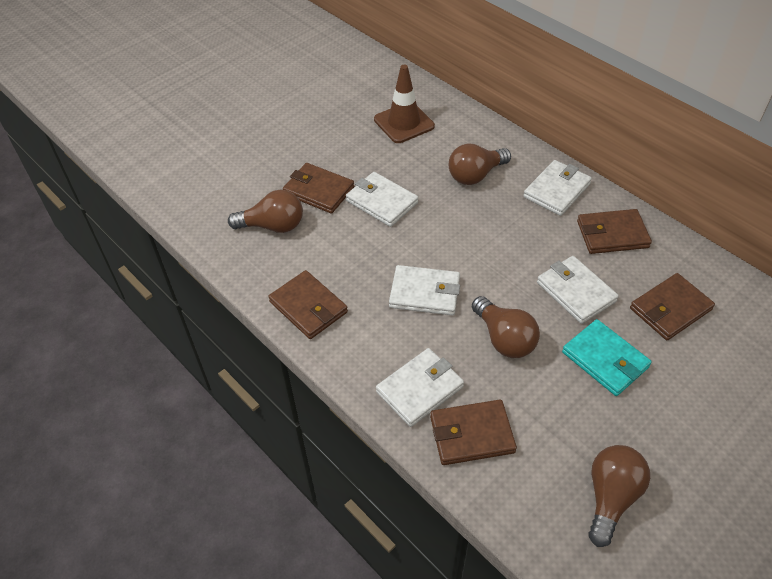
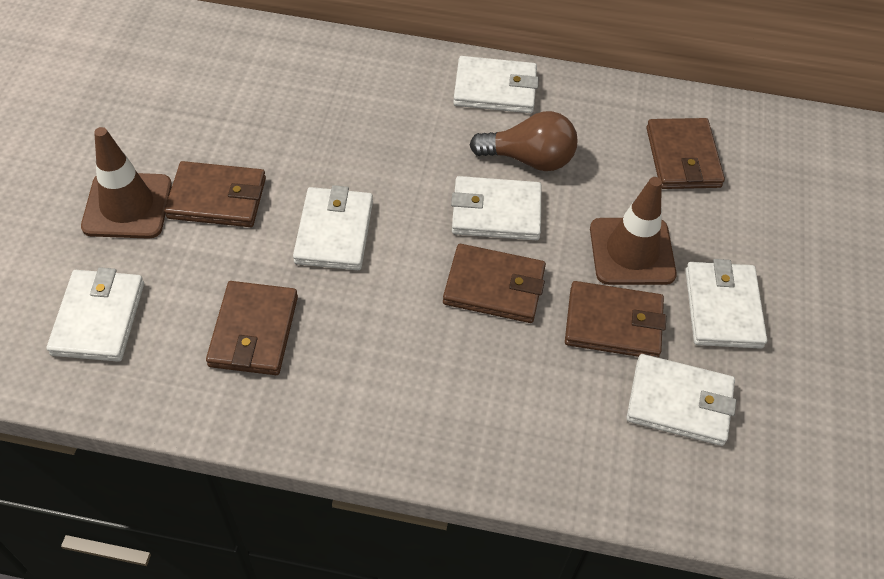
brown light bulb: 4 -> 1
brown traffic cone: 1 -> 2
turquoise wallet: 1 -> 0
white wallet: 5 -> 6

